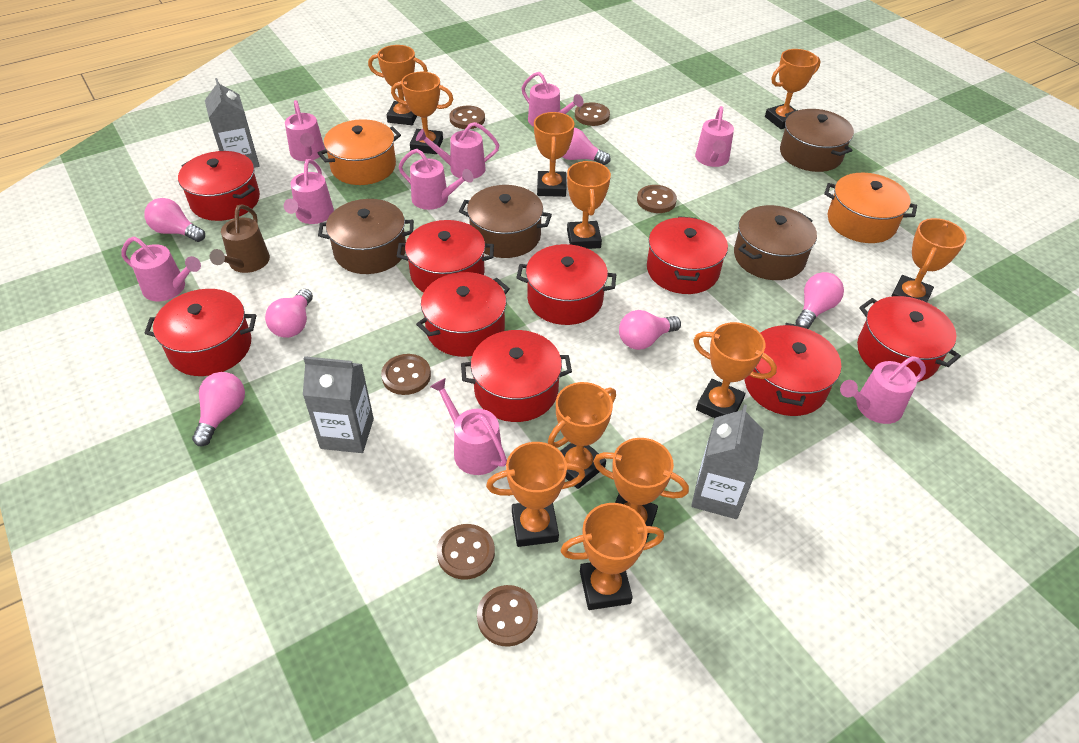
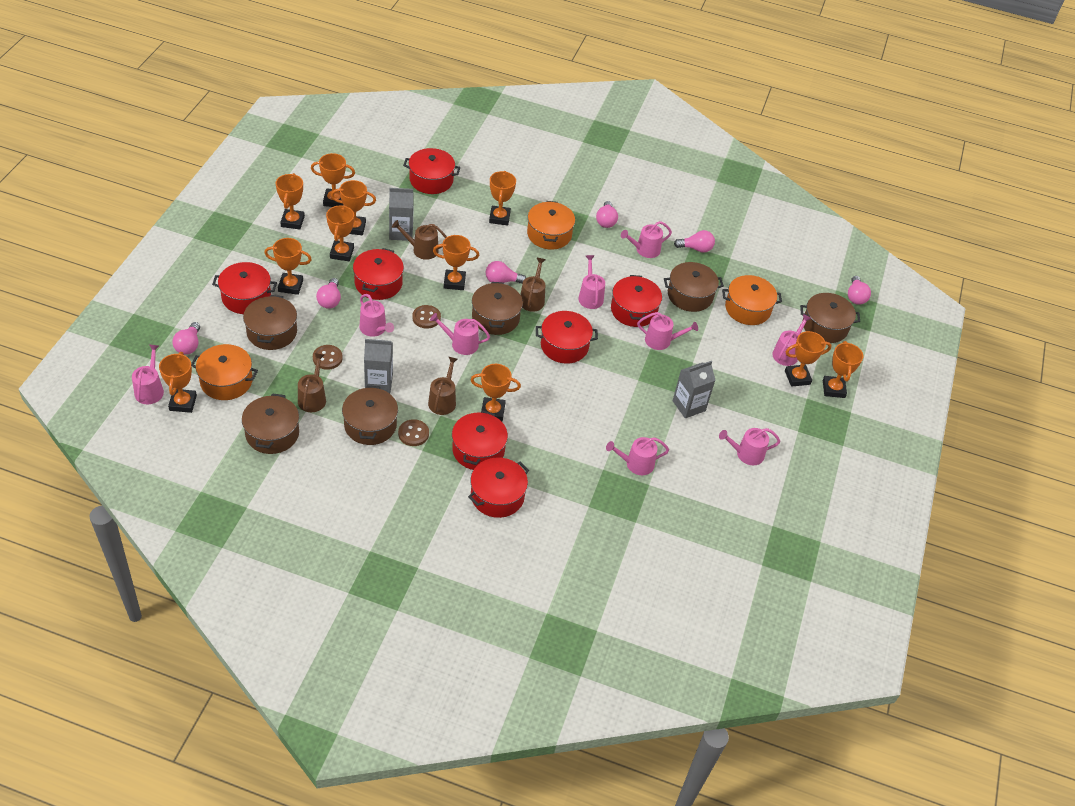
brown button: 6 -> 3
brown pot: 4 -> 6
brown watering can: 1 -> 4
orange pot: 2 -> 3
red pot: 9 -> 7

